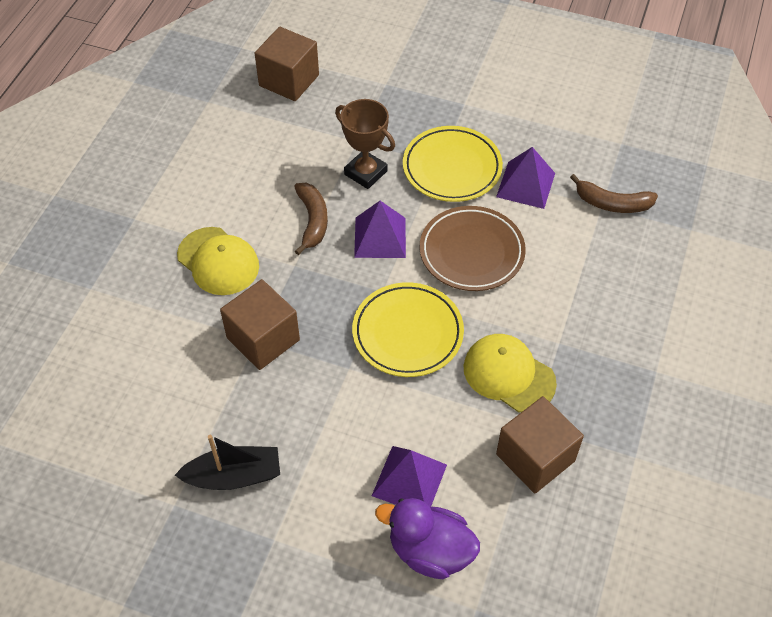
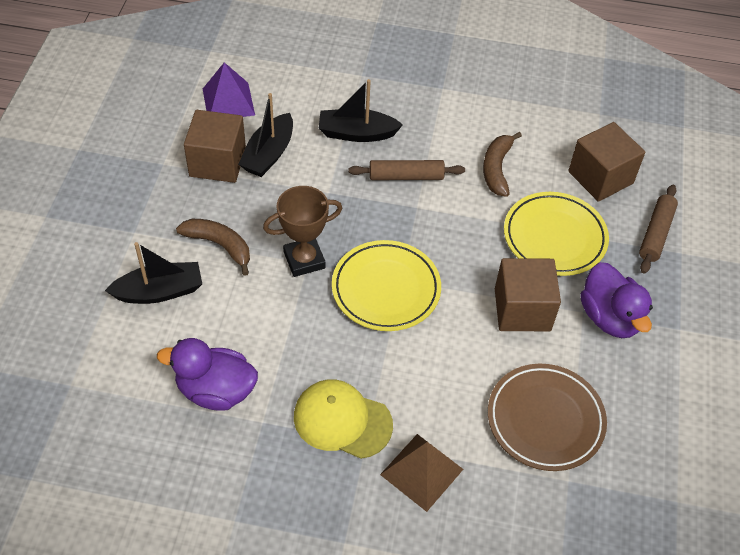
black boat: 1 -> 3
brown pyramid: 0 -> 1
brown rolling pin: 0 -> 2
purple duck: 1 -> 2
purple pyramid: 3 -> 1
yellow cap: 2 -> 1

